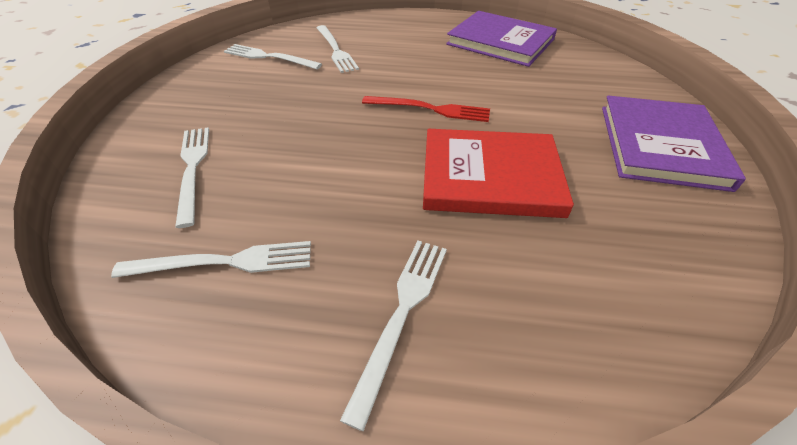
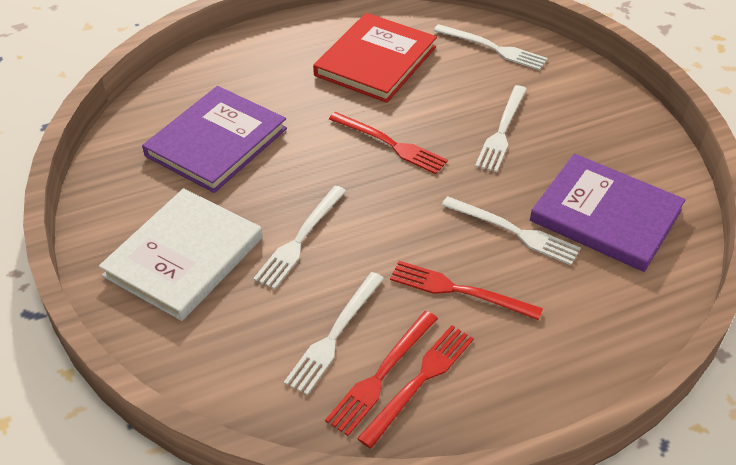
red fork: 1 -> 4
white book: 0 -> 1

